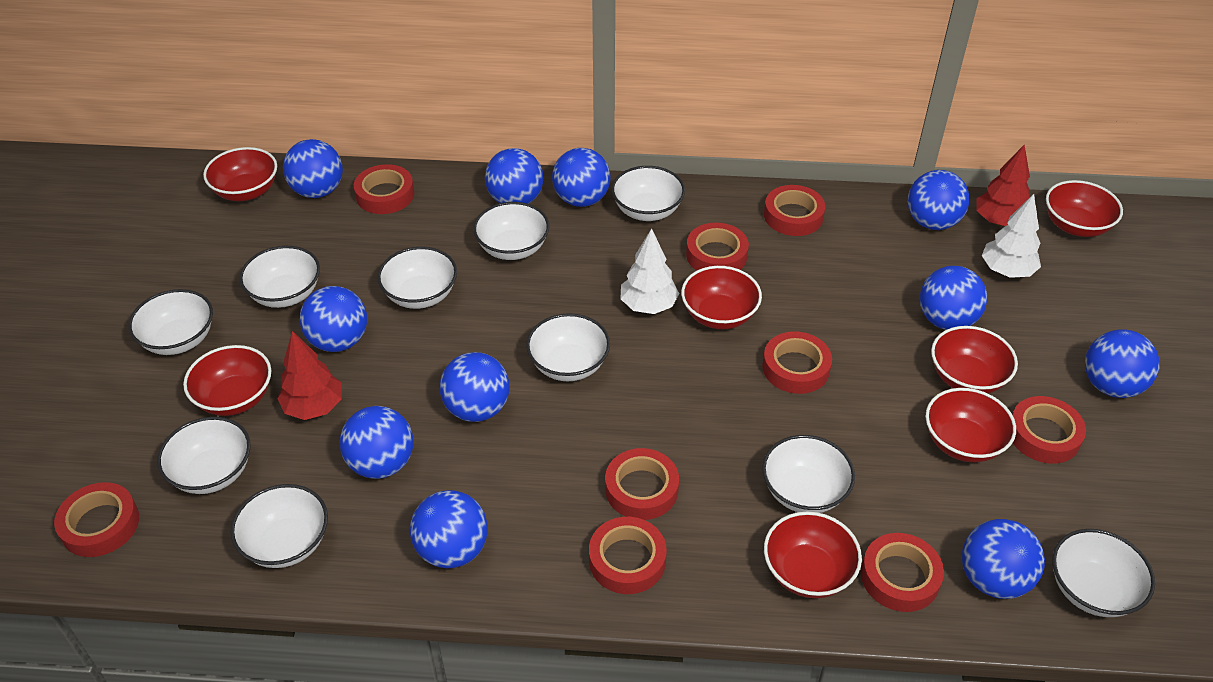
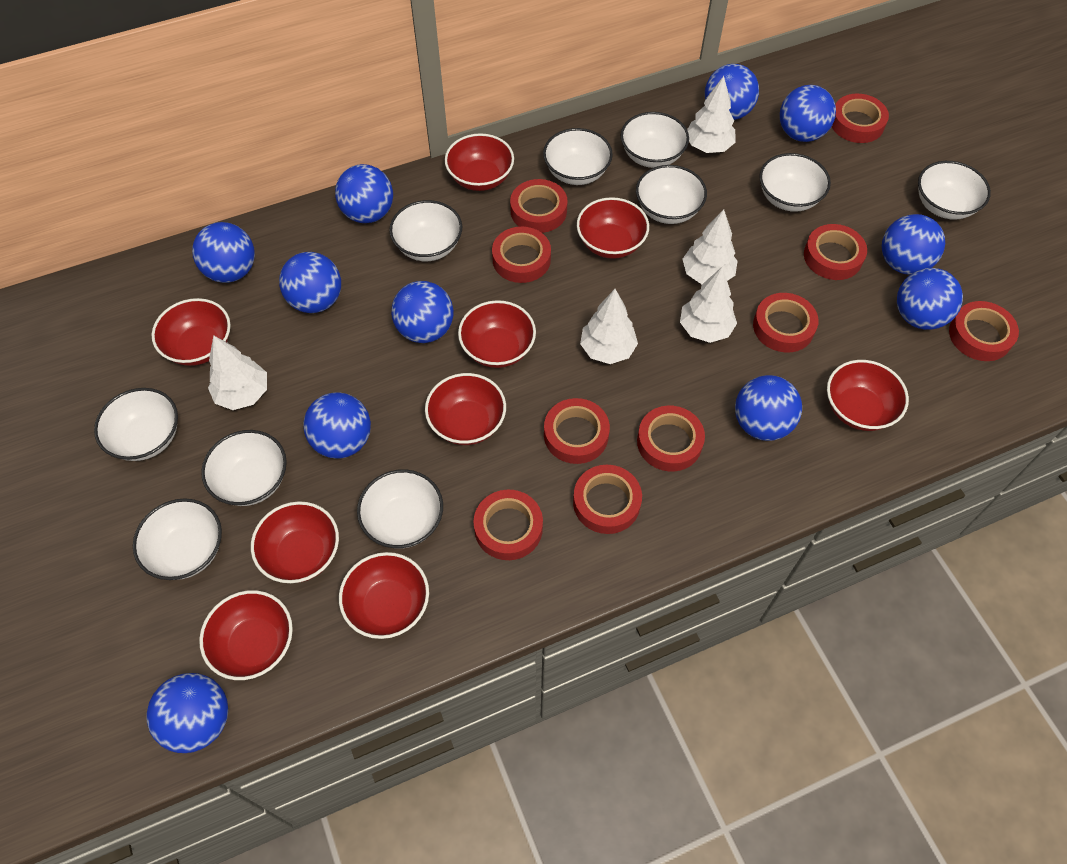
red bowl: 7 -> 9
red tape: 9 -> 10
red tree: 2 -> 0
white tree: 2 -> 5

